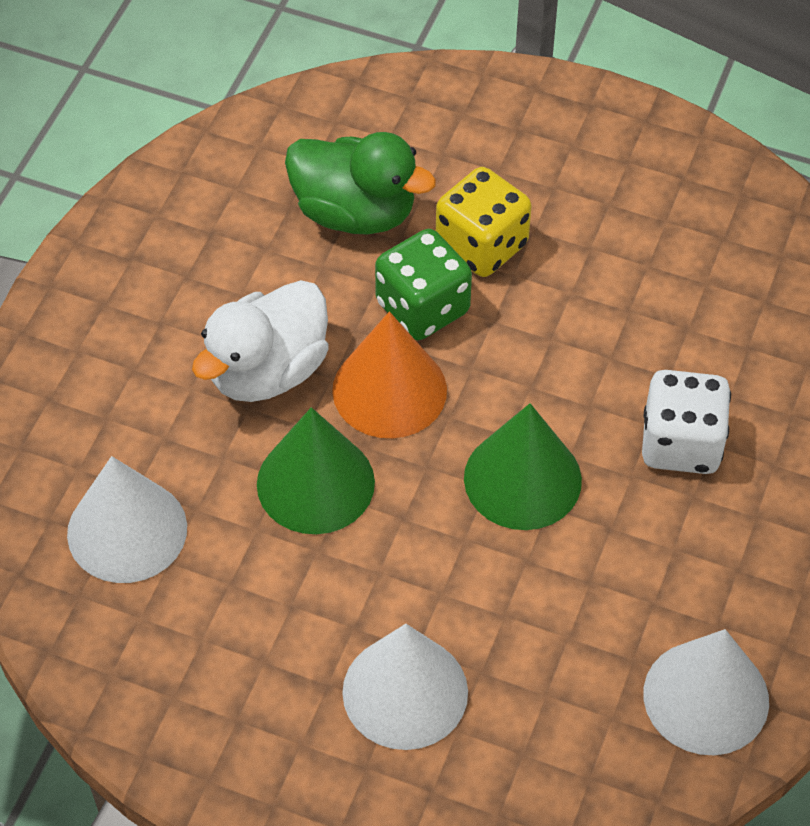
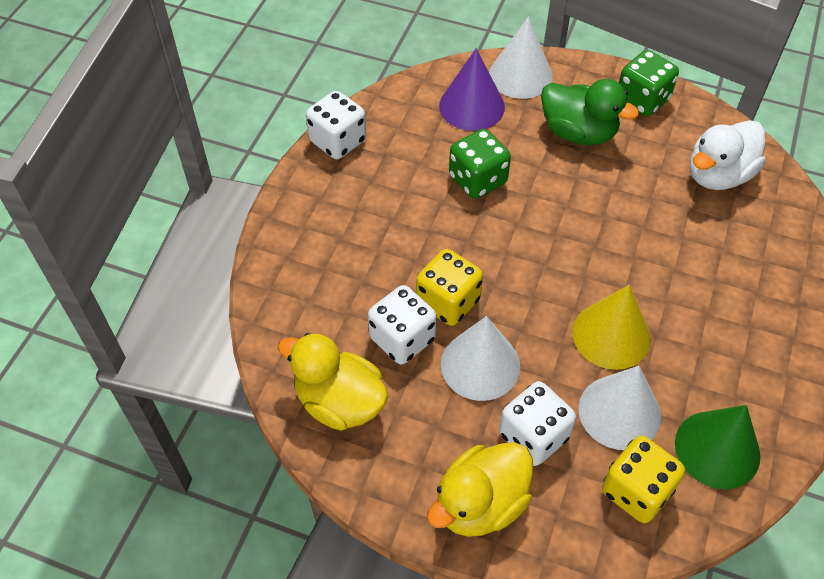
green cone: 2 -> 1
green dice: 1 -> 2
orange cone: 1 -> 0
purple cone: 0 -> 1
white dice: 1 -> 3
yellow cone: 0 -> 1
yellow dice: 1 -> 2
yellow duck: 0 -> 2

